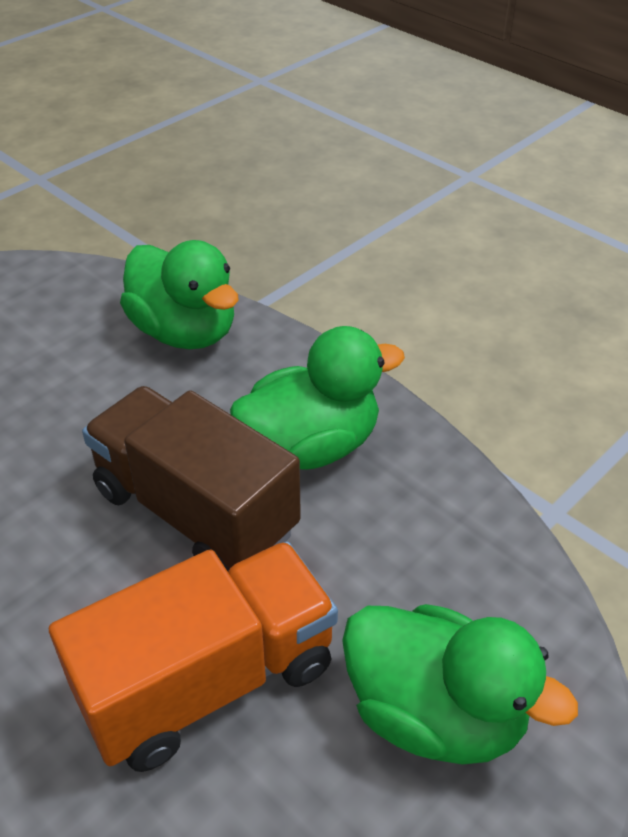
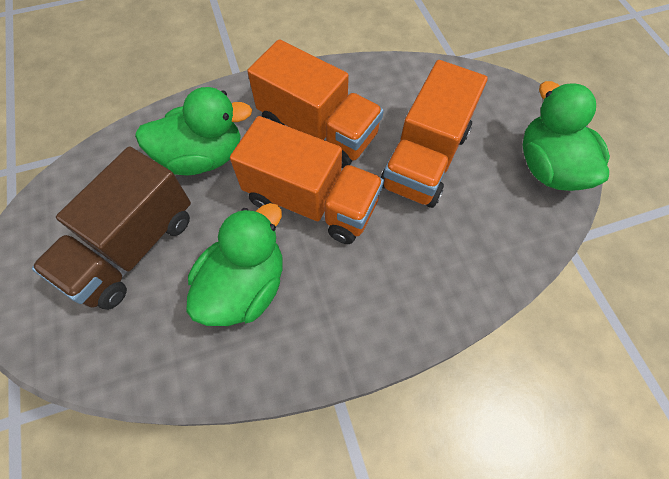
orange truck: 1 -> 3

